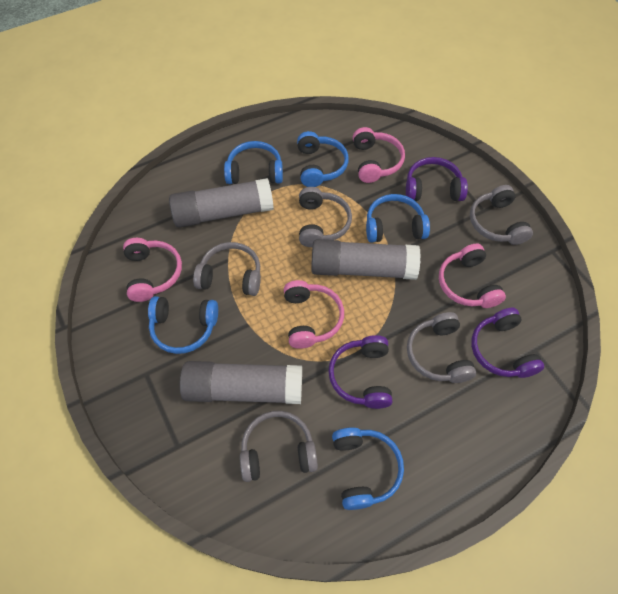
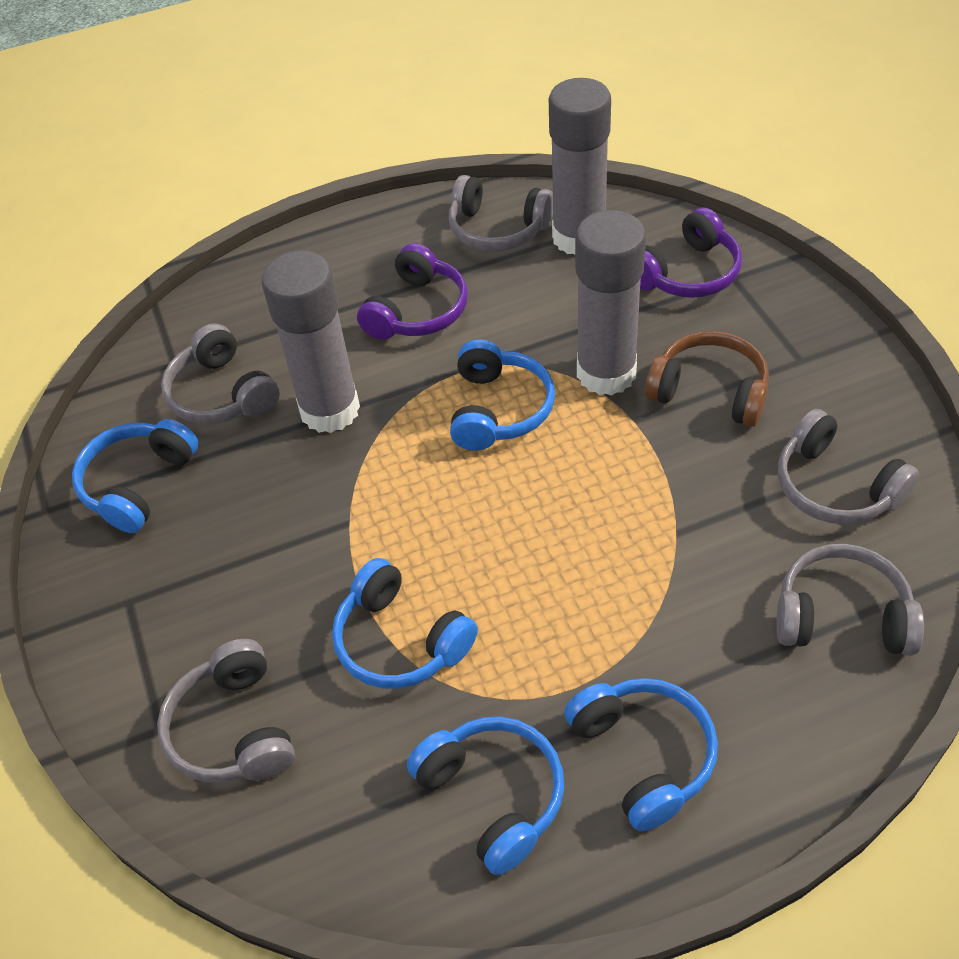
brown headphones: 0 -> 1
pink headphones: 4 -> 0
purple headphones: 3 -> 2

